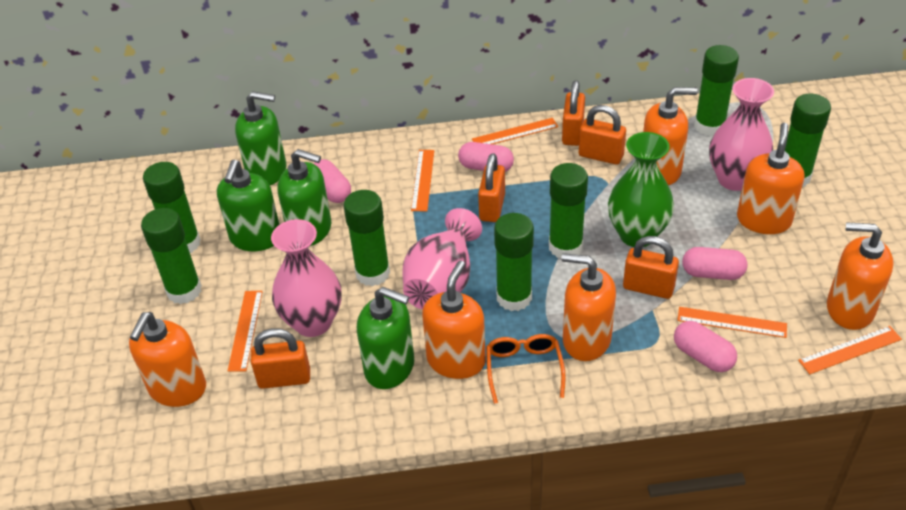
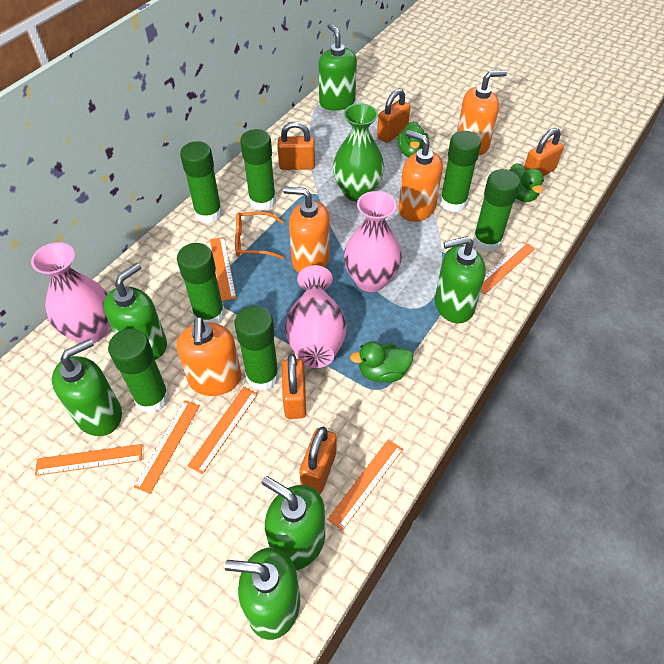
green duck: 0 -> 3
green soap dispenser: 4 -> 6
orange ruler: 5 -> 6
orange soap dispenser: 6 -> 4
pink capsule: 4 -> 0

